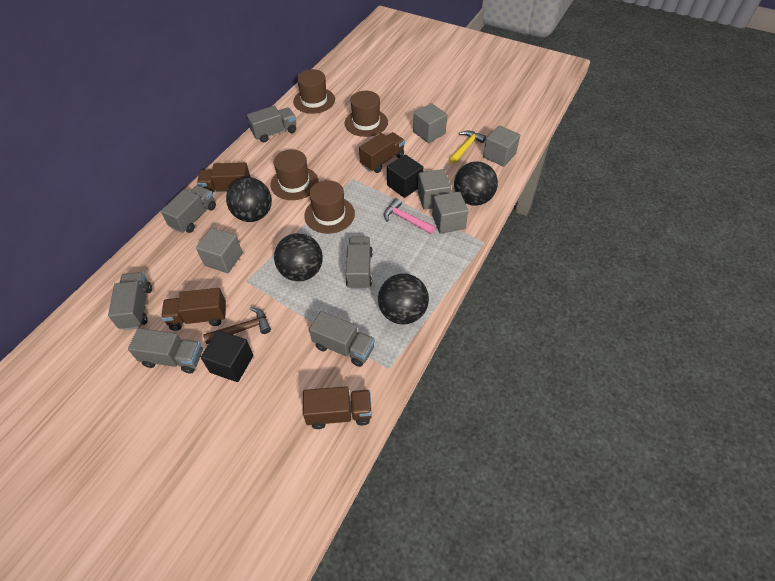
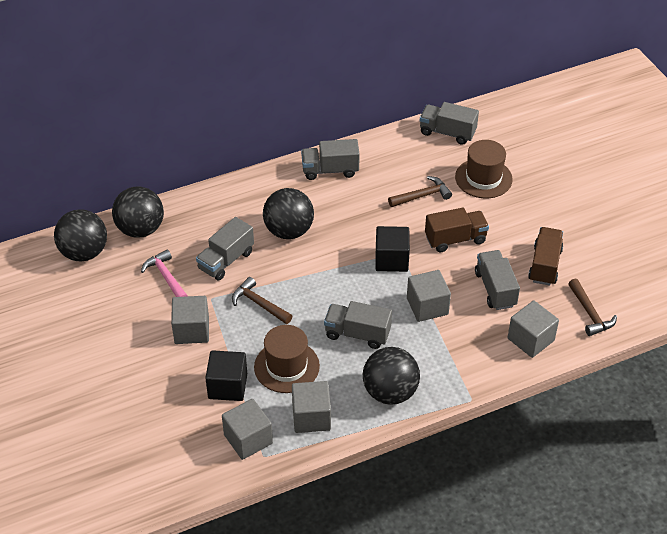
brown hammer: 1 -> 3
brown hat: 4 -> 2
brown truck: 4 -> 2
grey truck: 6 -> 5
yellow hammer: 1 -> 0

